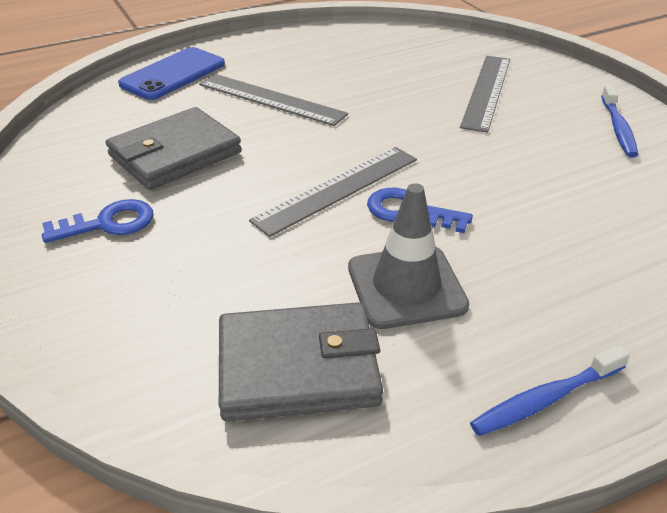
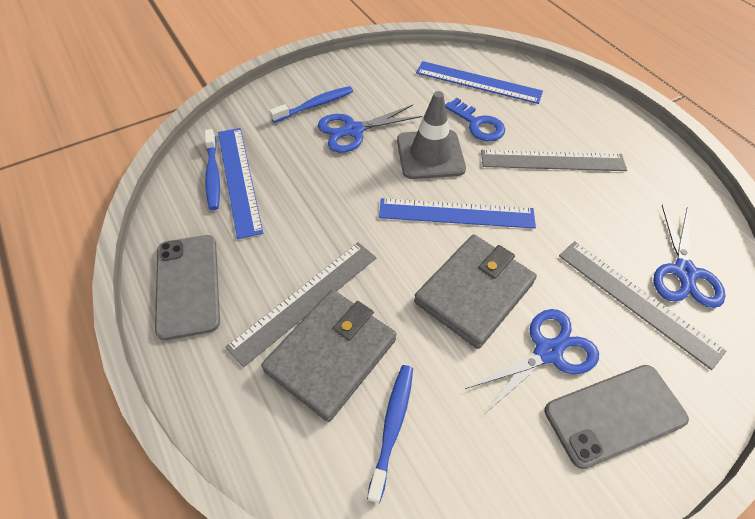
blue key: 2 -> 1
blue phone: 1 -> 0
blue ruler: 0 -> 3
blue scissors: 0 -> 3
blue toothbrush: 2 -> 3
grey phone: 0 -> 2

